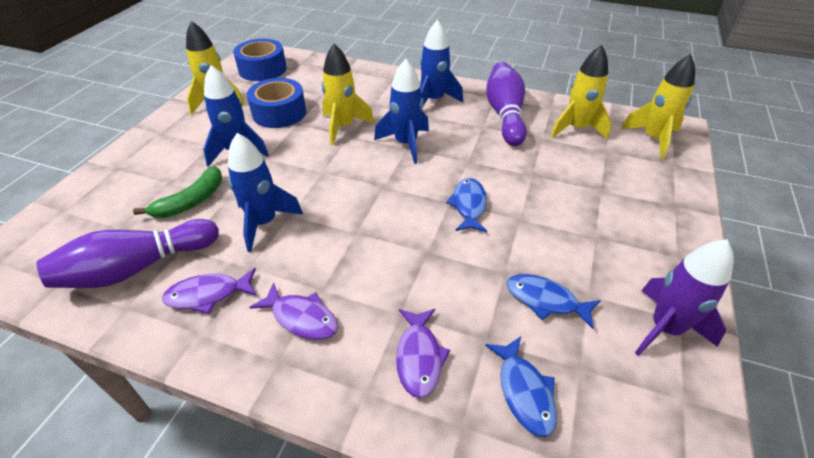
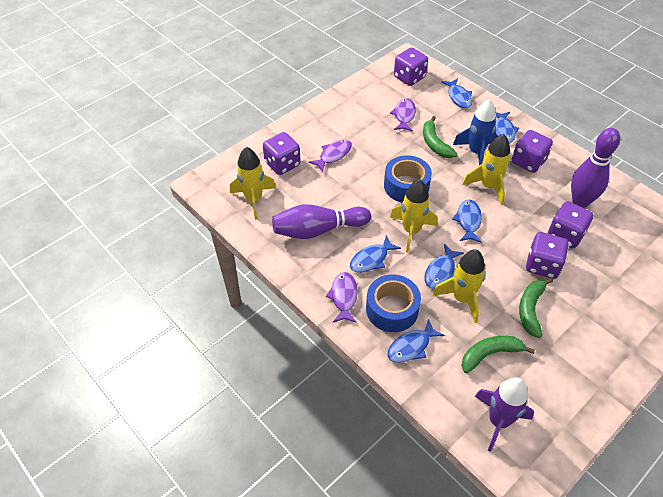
blue fish: 3 -> 6
blue rocket: 4 -> 1
green banana: 1 -> 3
purple dice: 0 -> 5

